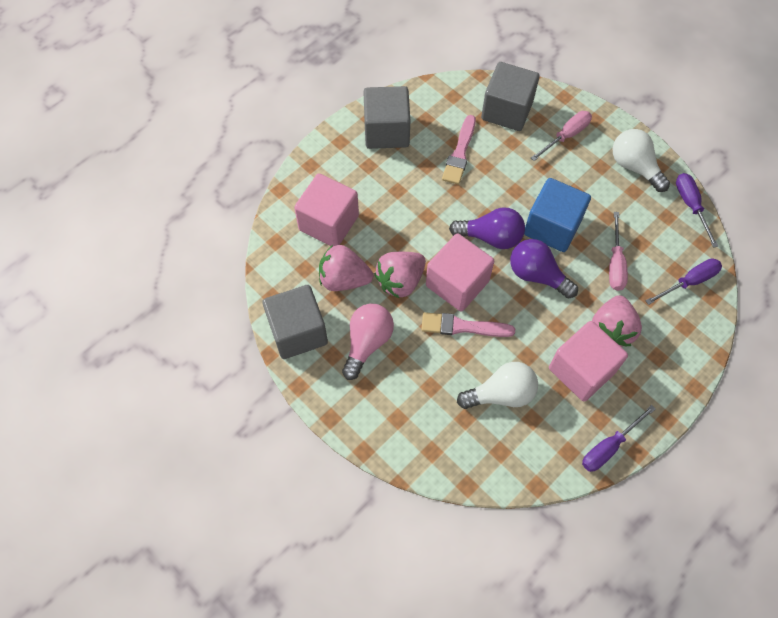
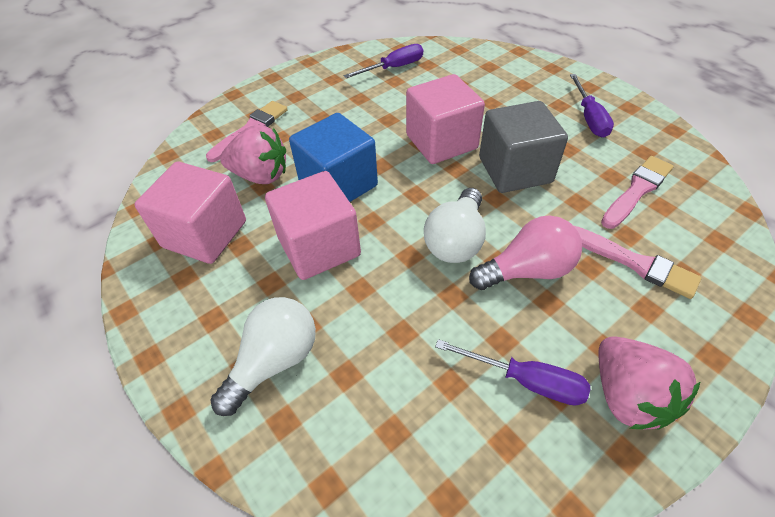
grey cube: 3 -> 1
pink brush: 2 -> 3
pink screwdriver: 2 -> 0
pink strawberry: 3 -> 2
purple light bulb: 2 -> 0

